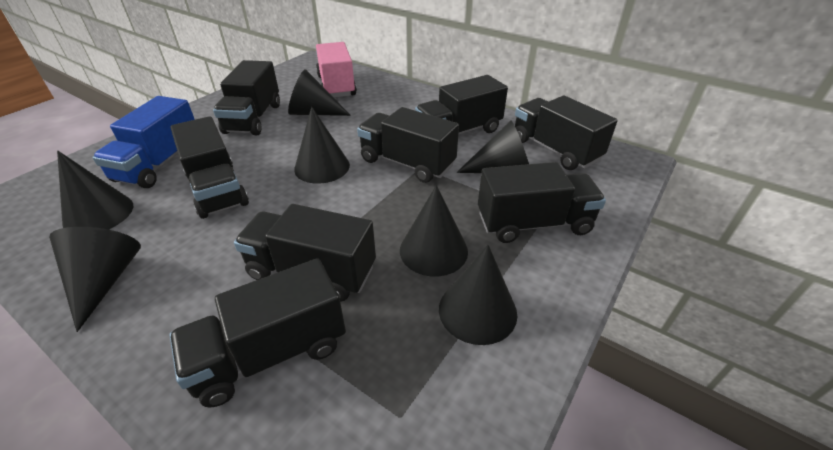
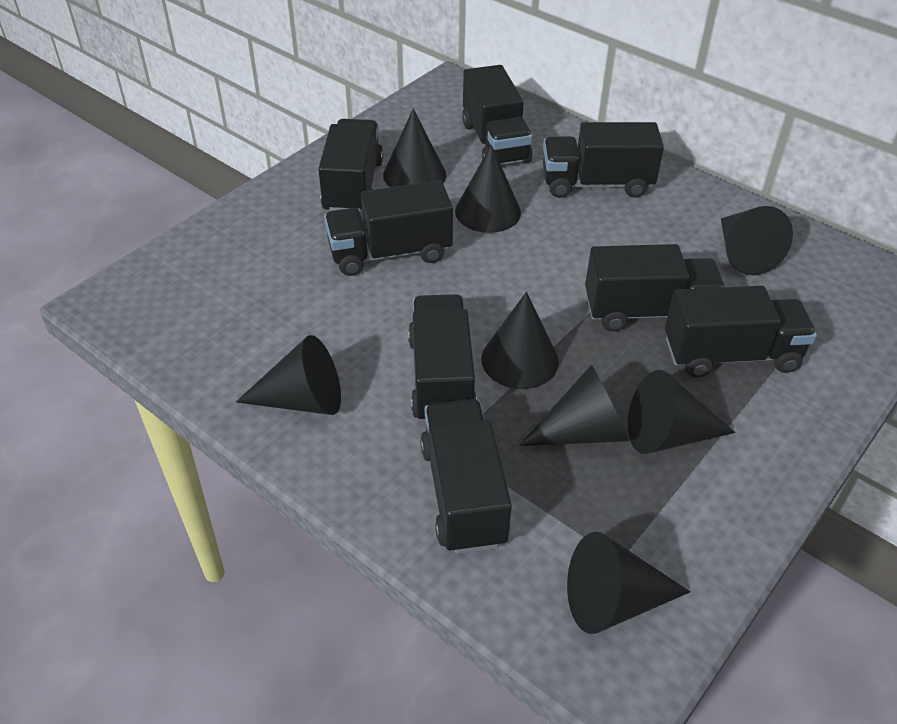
black cone: 7 -> 8
blue truck: 1 -> 0
pink truck: 1 -> 0

